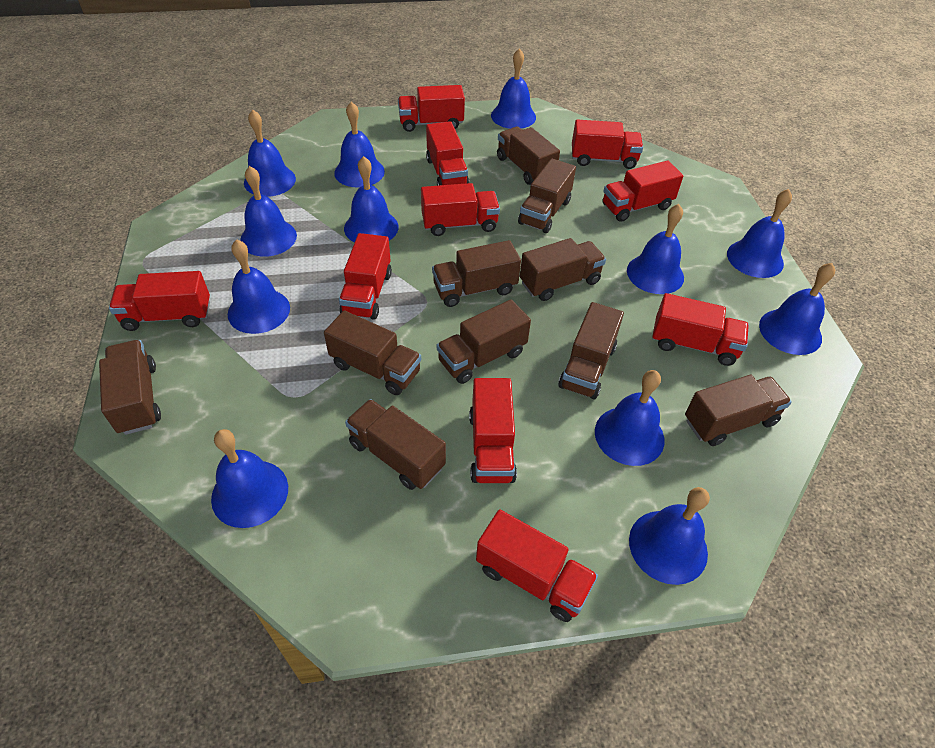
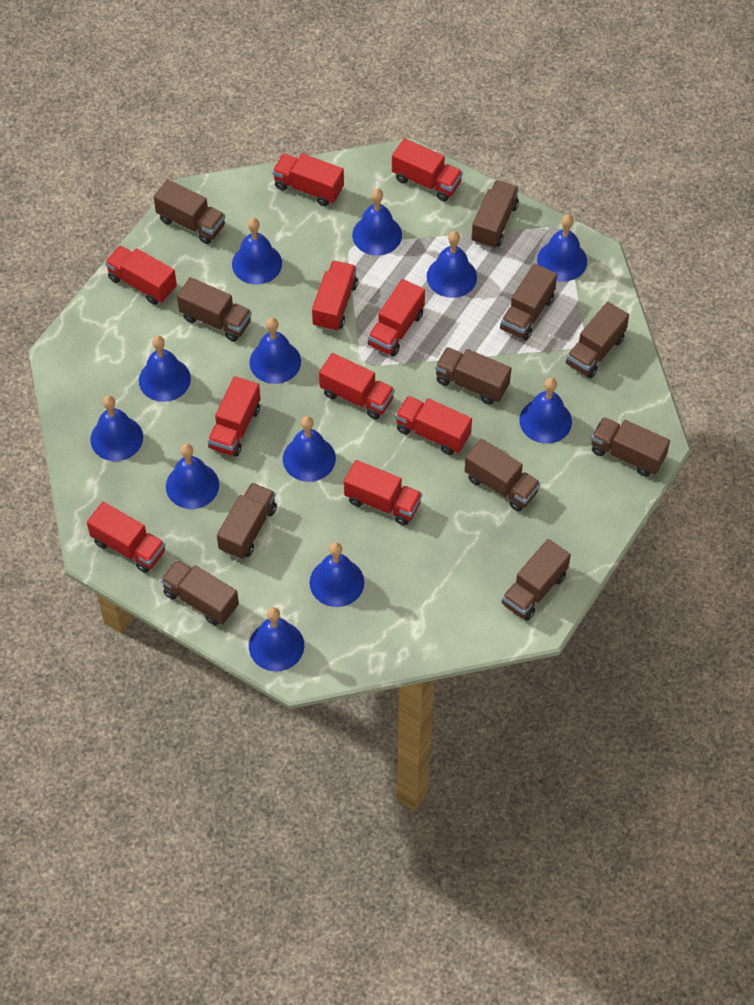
brown truck: 10 -> 11

